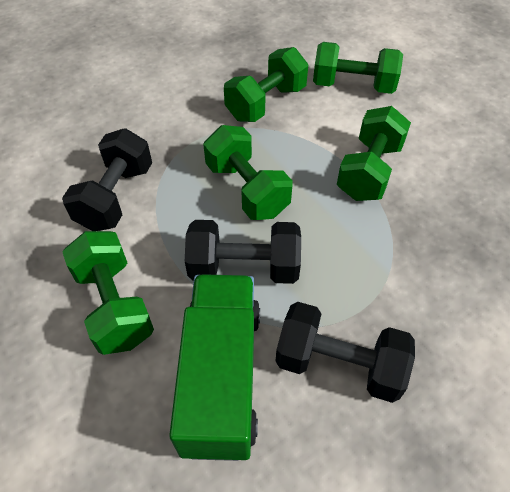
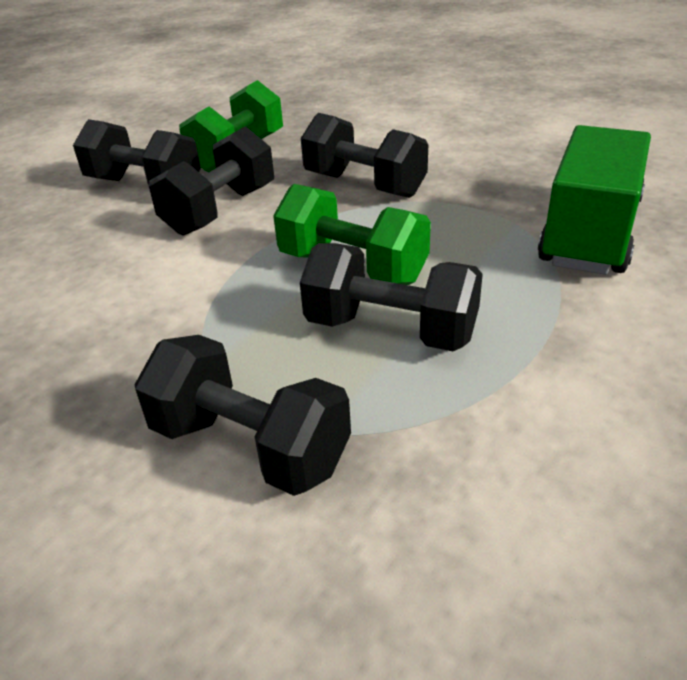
black dumbbell: 3 -> 5
green dumbbell: 5 -> 2

